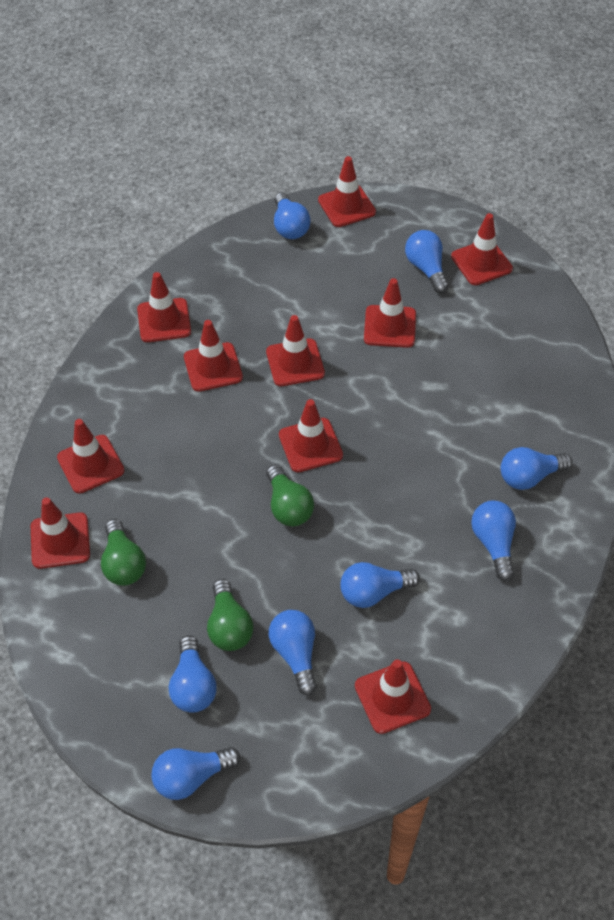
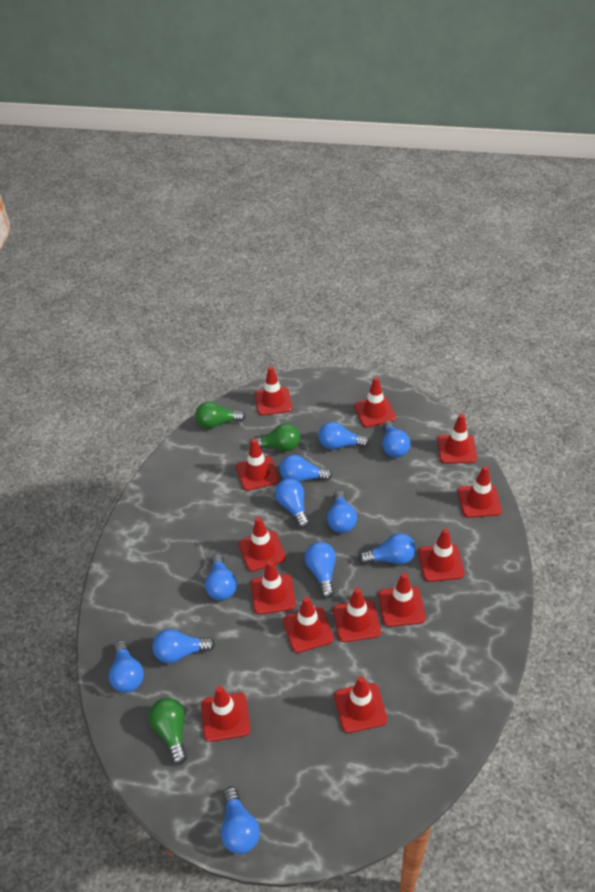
blue light bulb: 8 -> 11
red traffic cone: 10 -> 13

